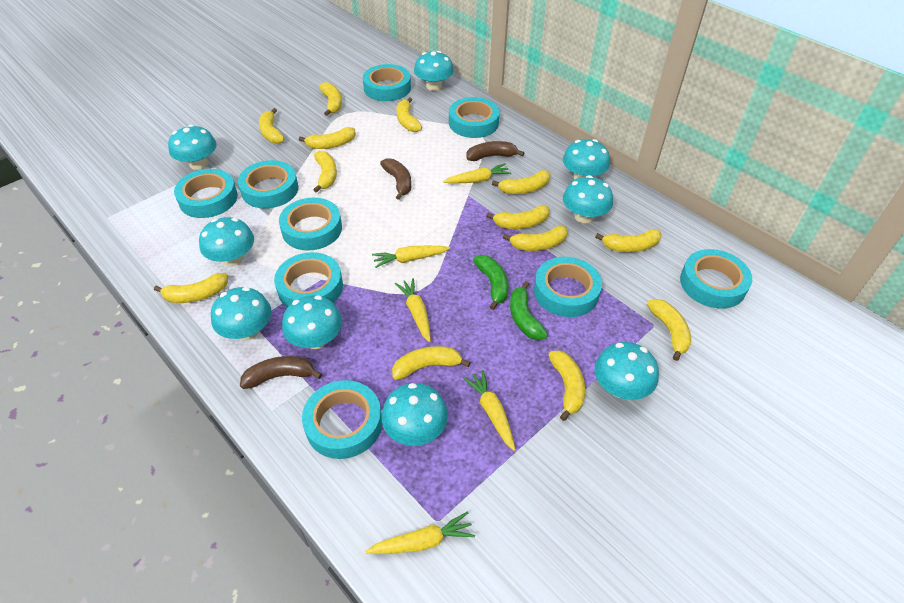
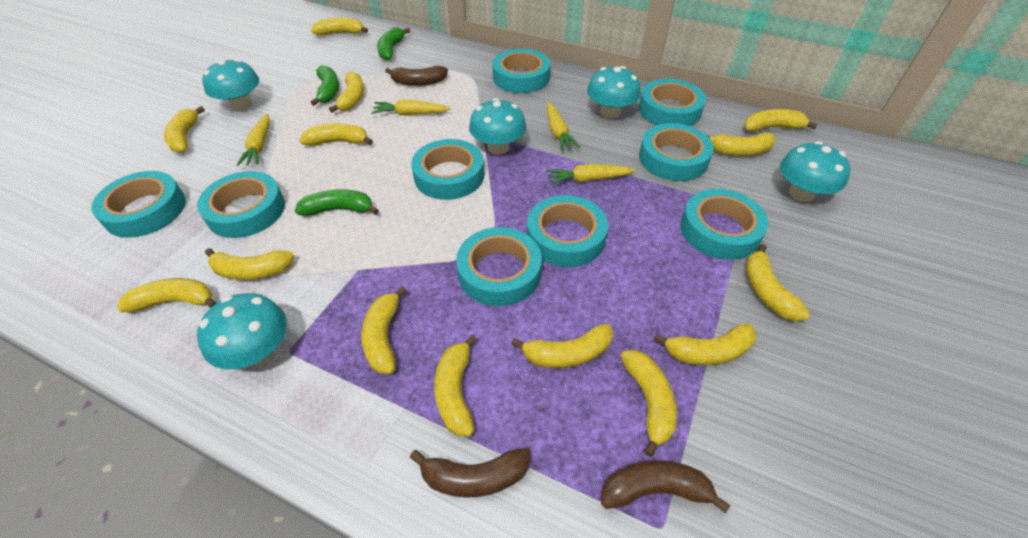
green banana: 2 -> 3
turquoise mushroom: 9 -> 5
yellow banana: 13 -> 14
yellow carrot: 5 -> 4

